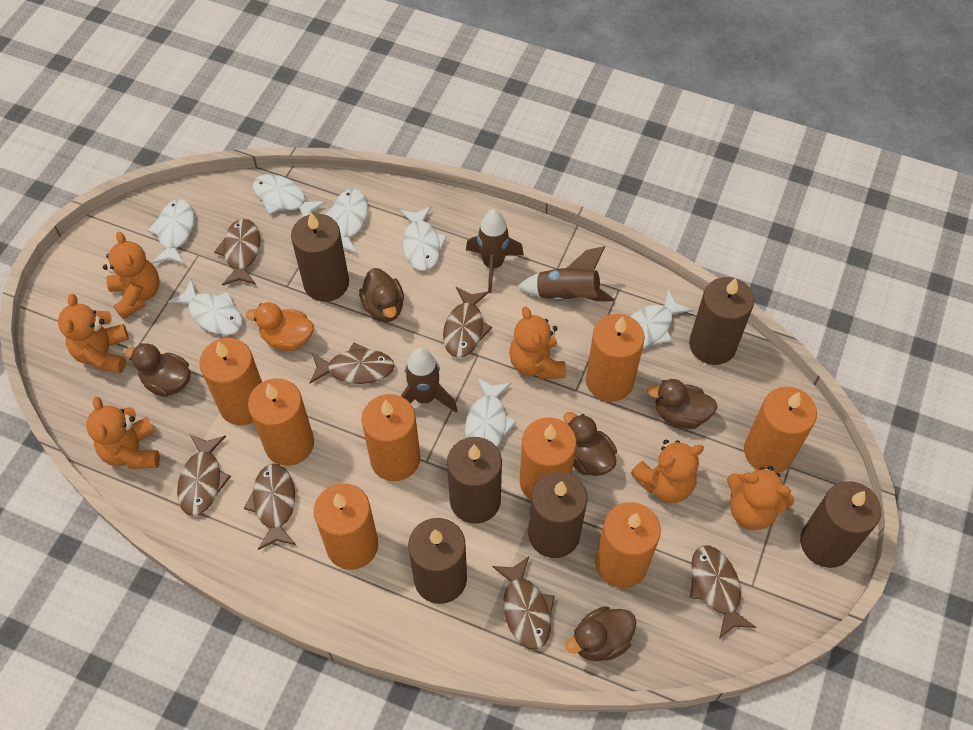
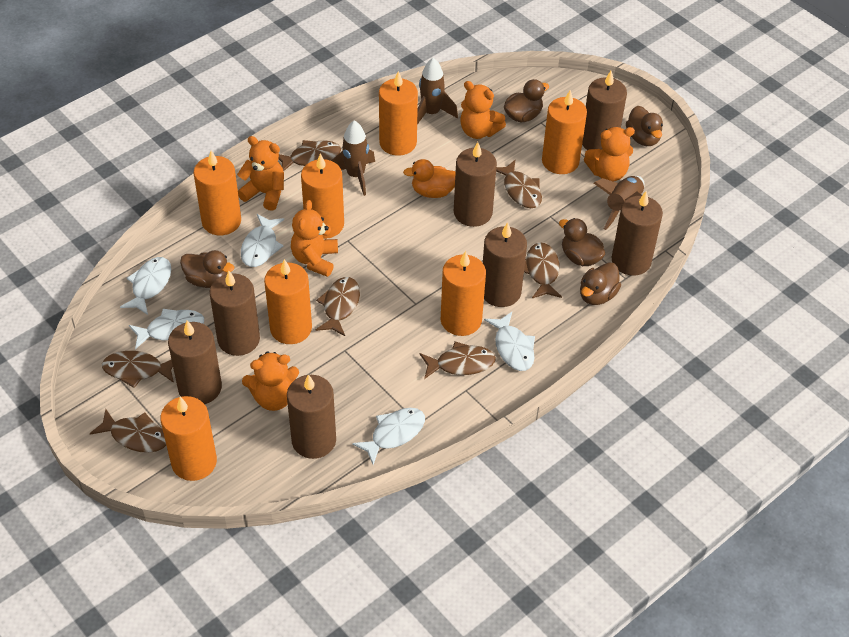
brown candle: 6 -> 7
orange candle: 8 -> 7
orange teddy bear: 6 -> 5
white fish: 7 -> 5

